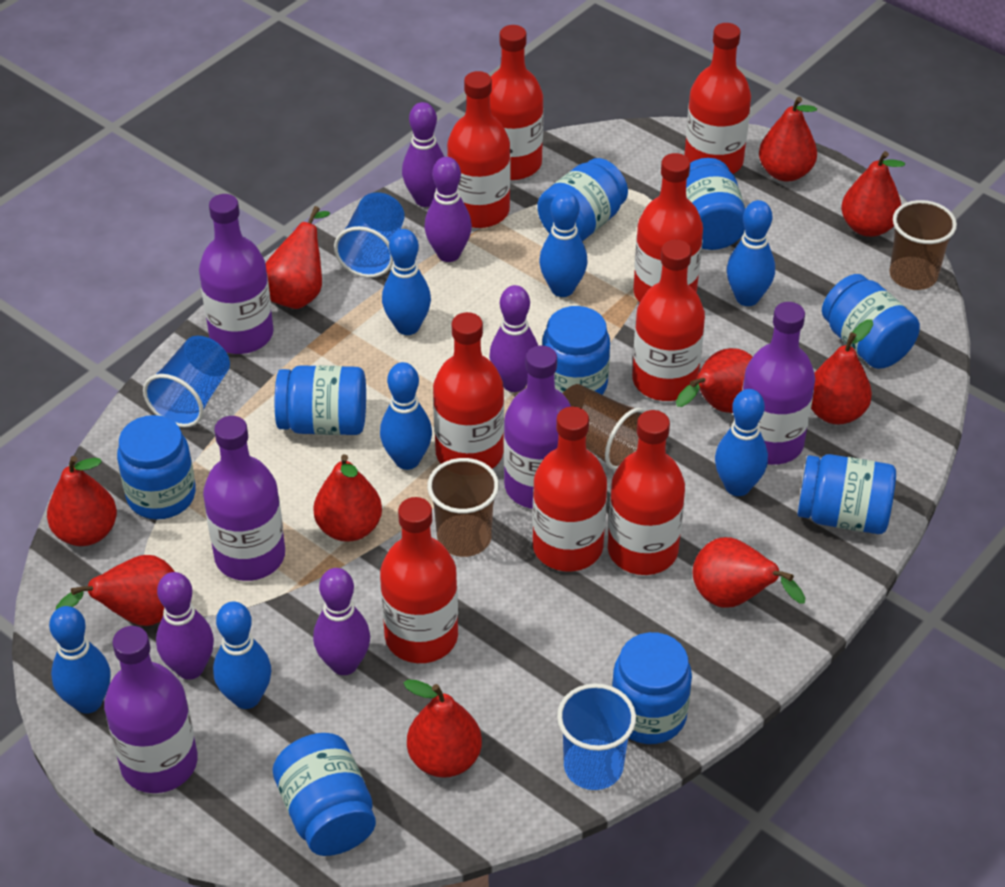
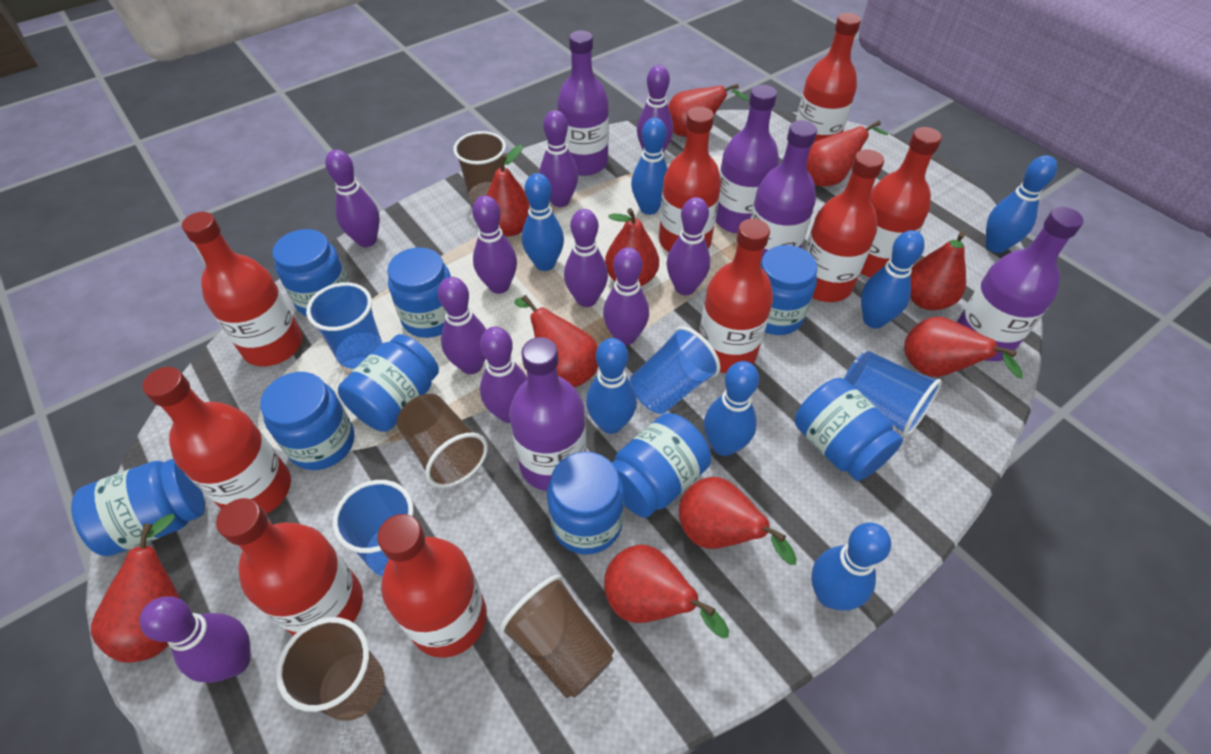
blue cup: 3 -> 4
brown cup: 3 -> 4
purple bowling pin: 5 -> 10

